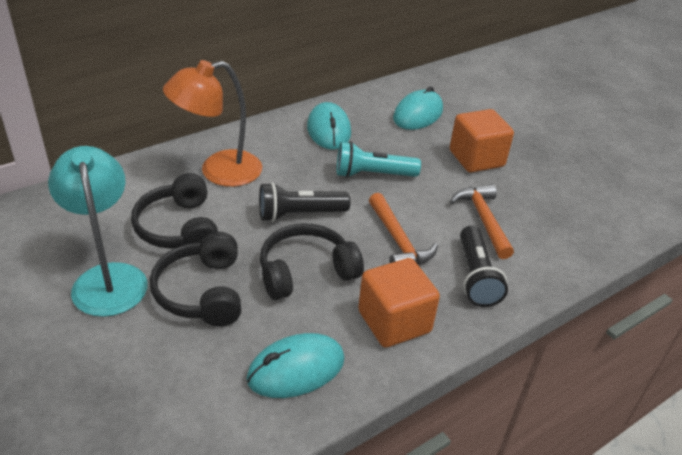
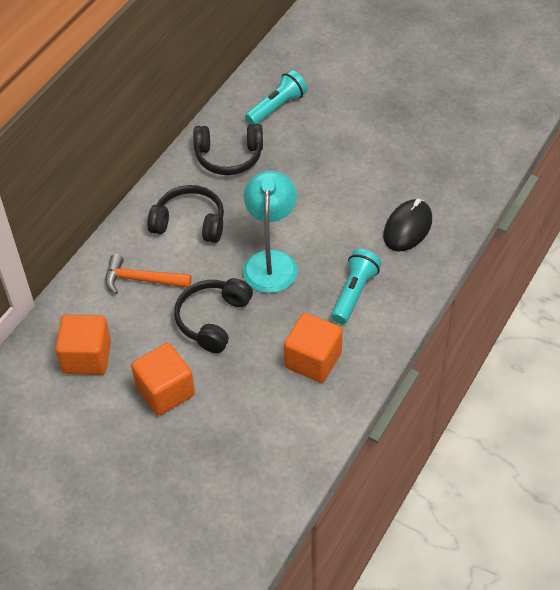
black flashlight: 2 -> 0
black mouse: 0 -> 1
orange cube: 2 -> 3
orange hammer: 2 -> 1
orange lamp: 1 -> 0
turquoise flashlight: 1 -> 2
turquoise mouse: 3 -> 0

